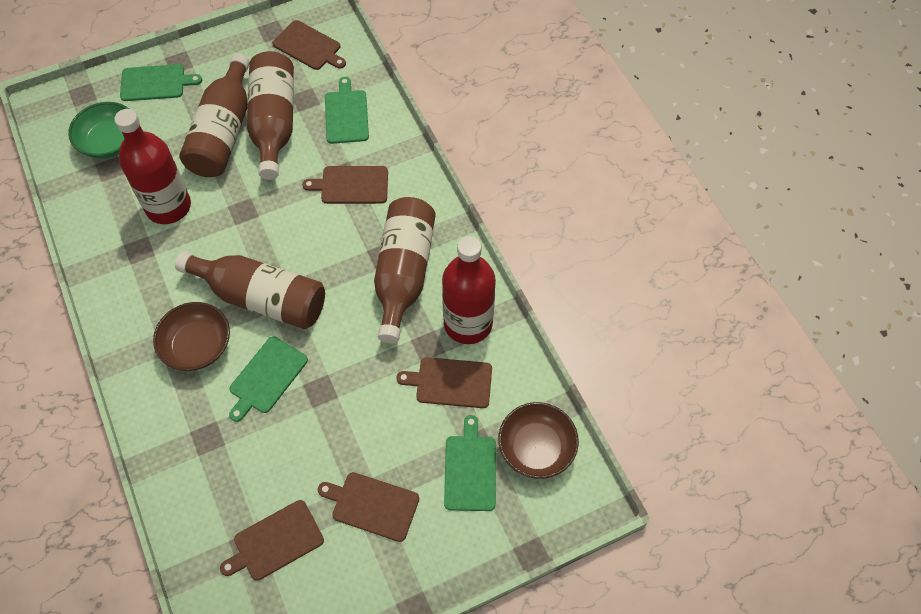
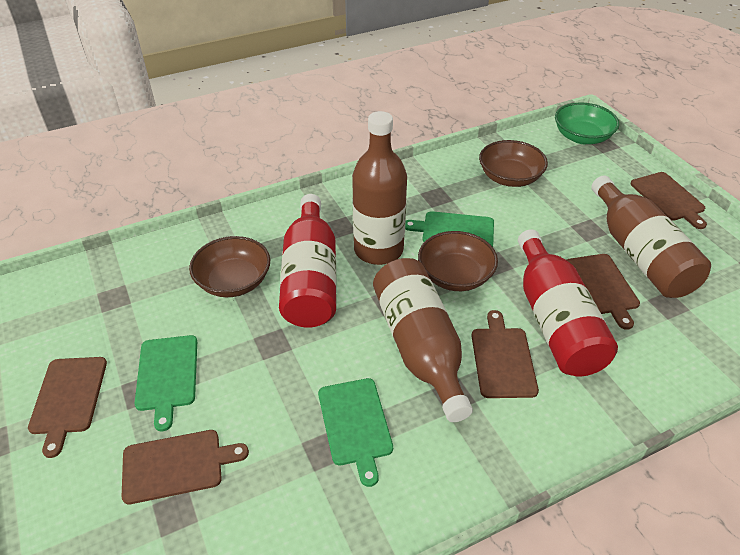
brown bottle: 4 -> 3
brown bowl: 2 -> 3
green cutting board: 4 -> 3

